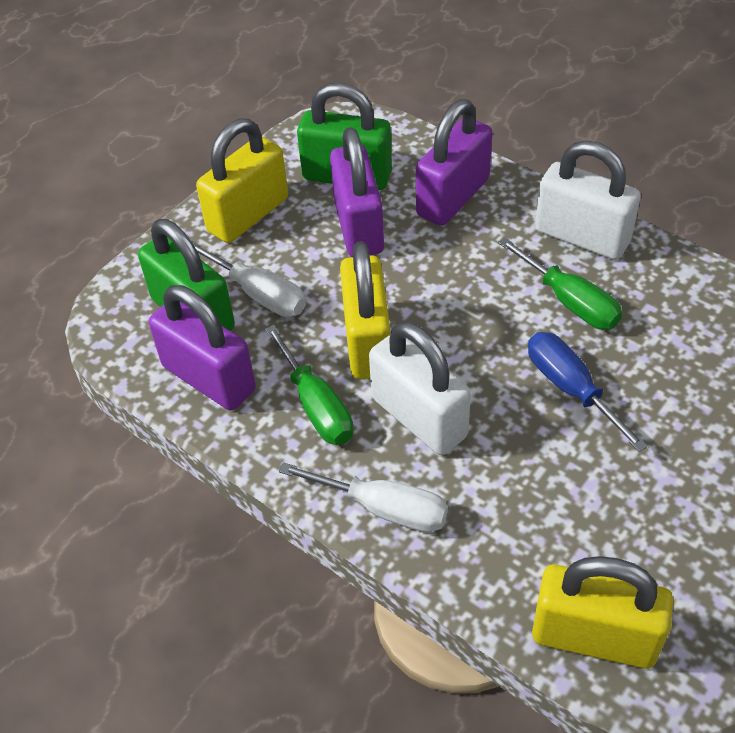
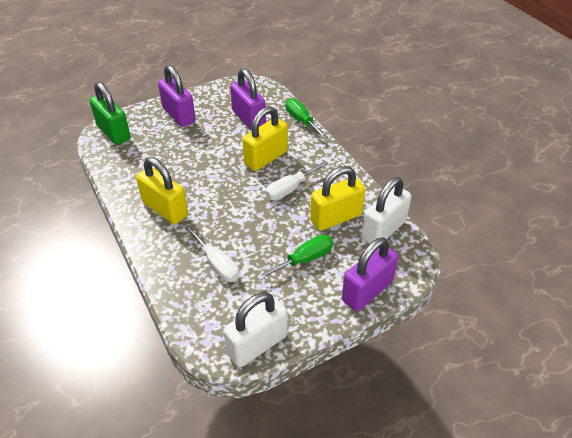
blue screwdriver: 1 -> 0
green padlock: 2 -> 1

